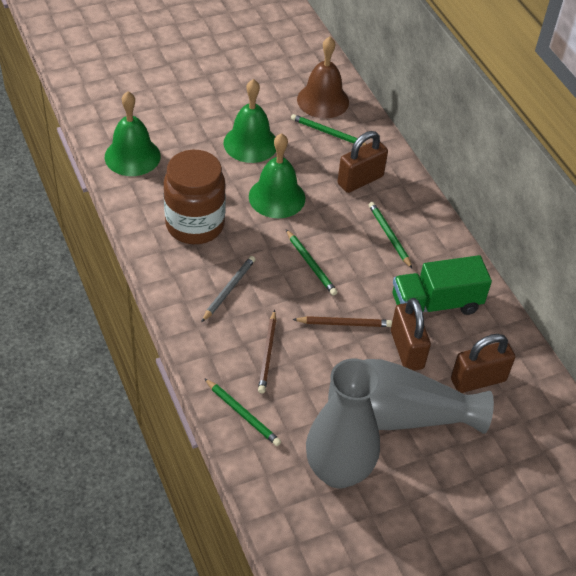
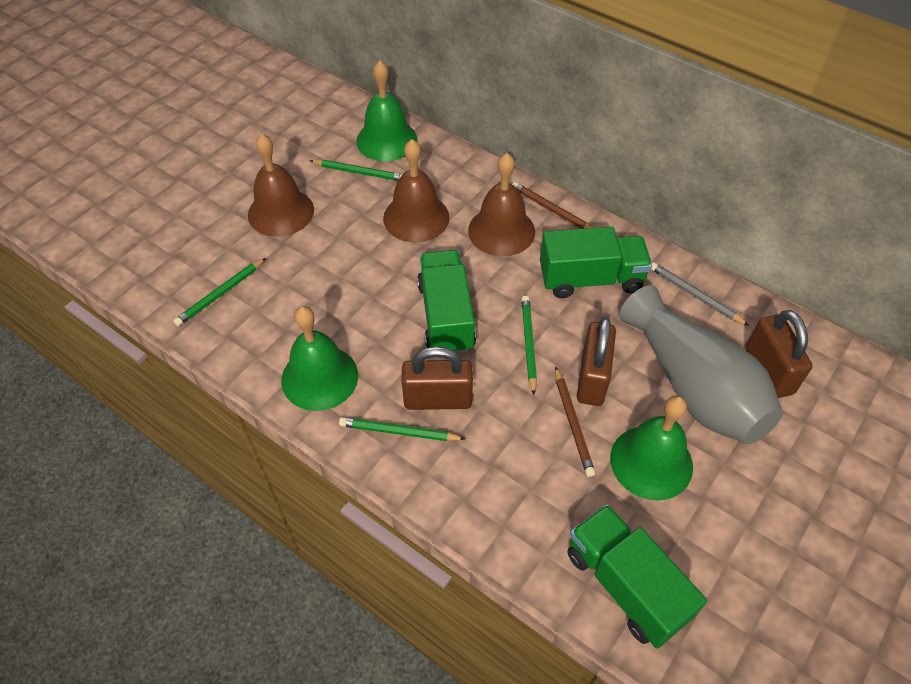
brown bell: 1 -> 3
brown jar: 1 -> 0
green truck: 1 -> 3
grey vase: 2 -> 1

